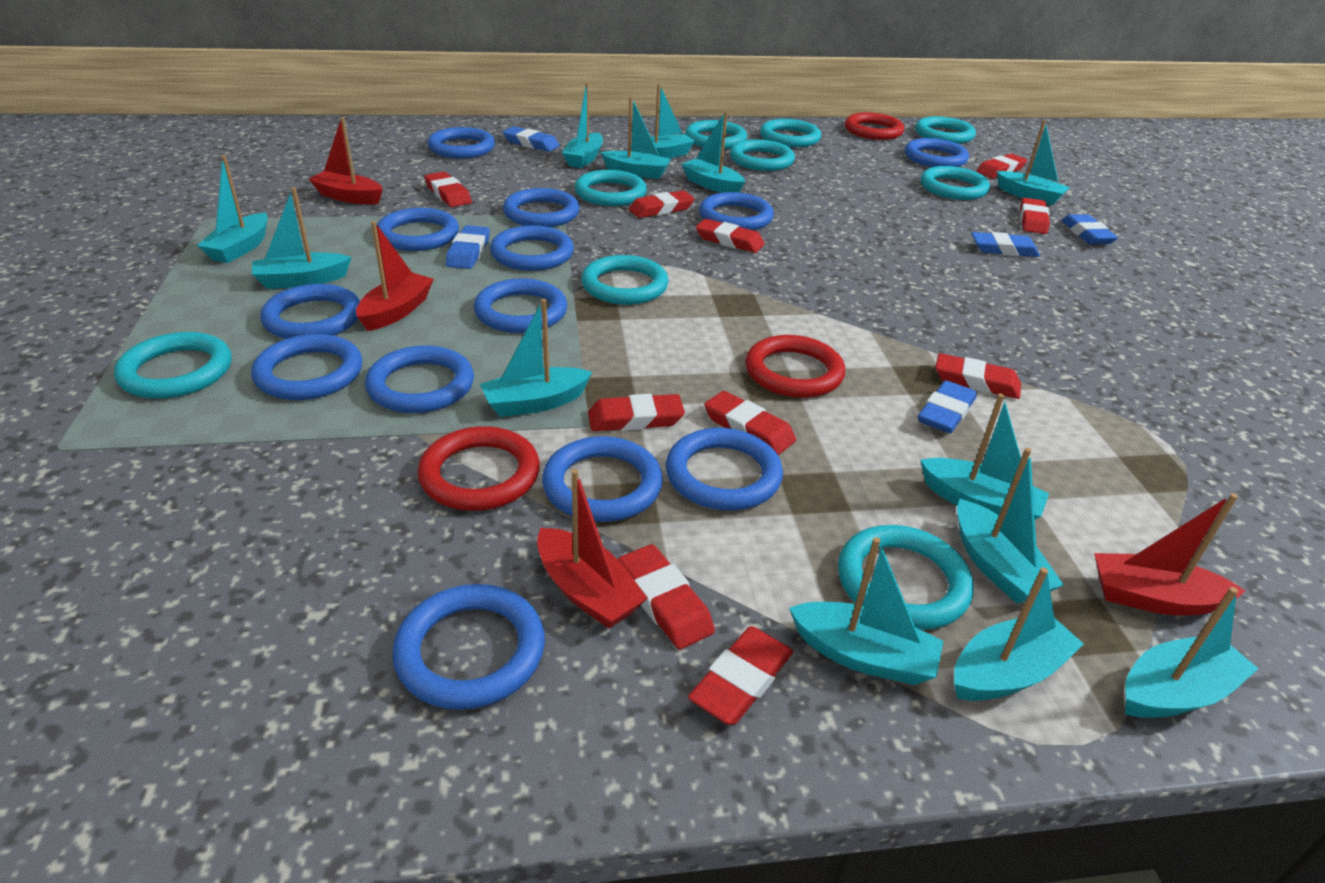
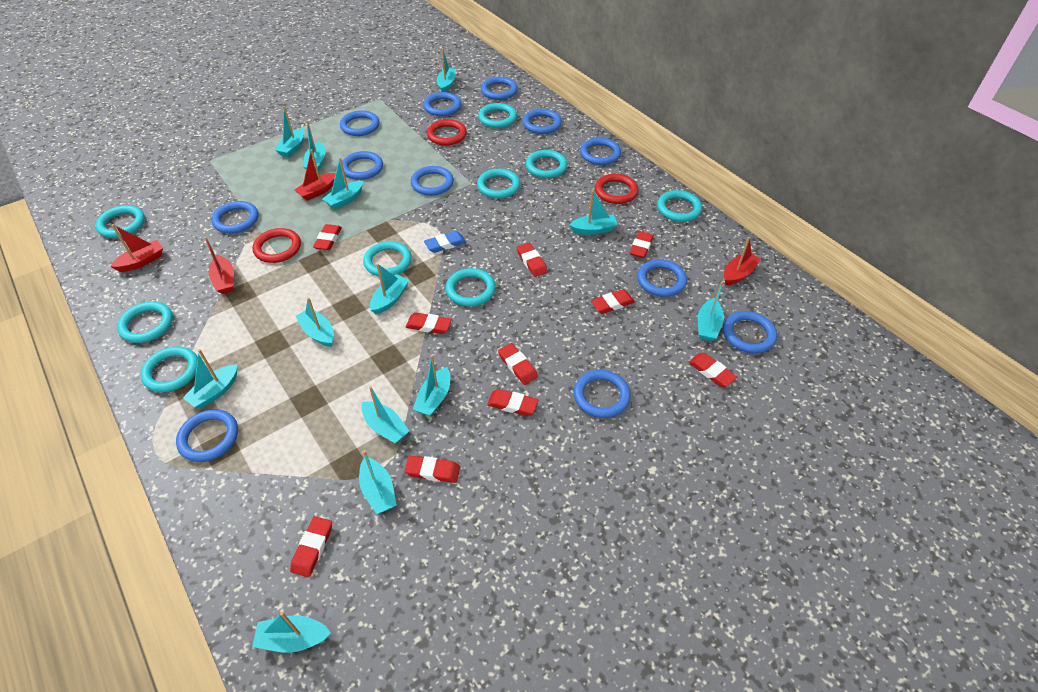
blue eraser: 5 -> 1
blue ring: 13 -> 12

